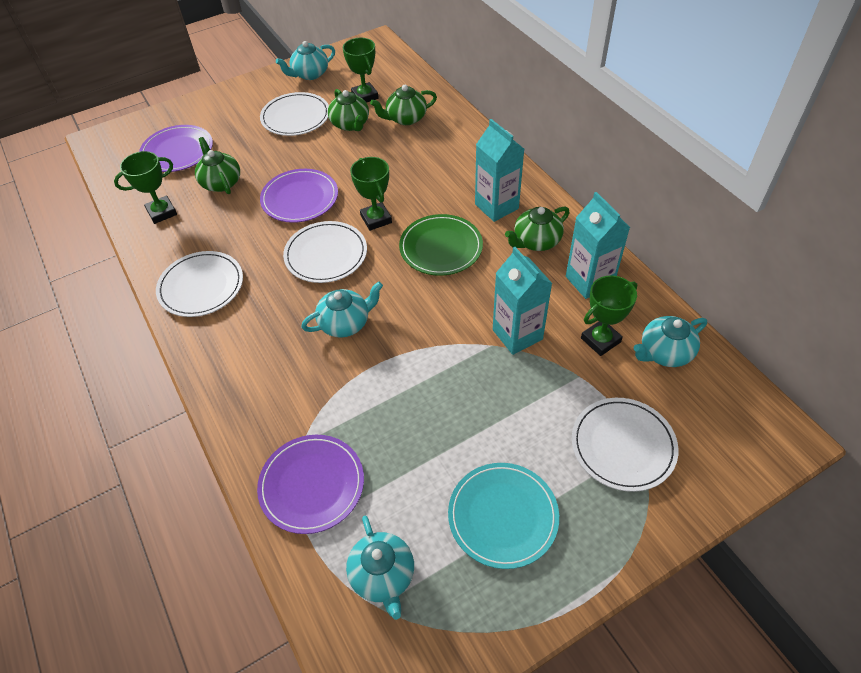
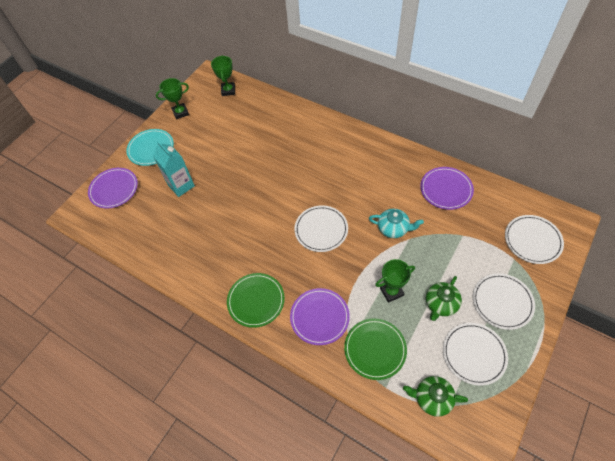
green plate: 1 -> 2
green teapot: 4 -> 2
green trophy: 4 -> 3
turquoise carton: 3 -> 1
turquoise teapot: 4 -> 1

